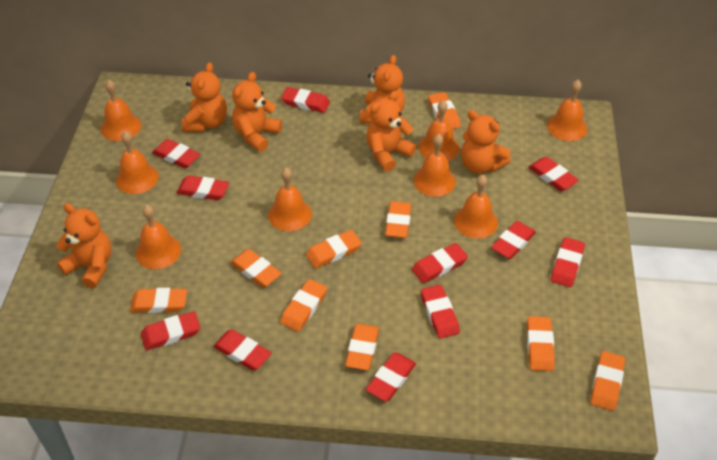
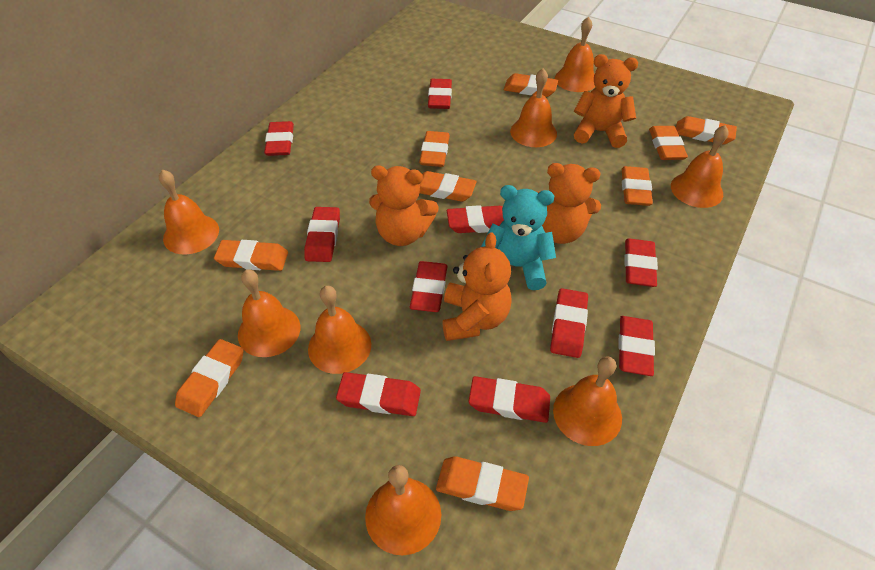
orange teddy bear: 6 -> 4
red eraser: 11 -> 10
turquoise teddy bear: 0 -> 1

